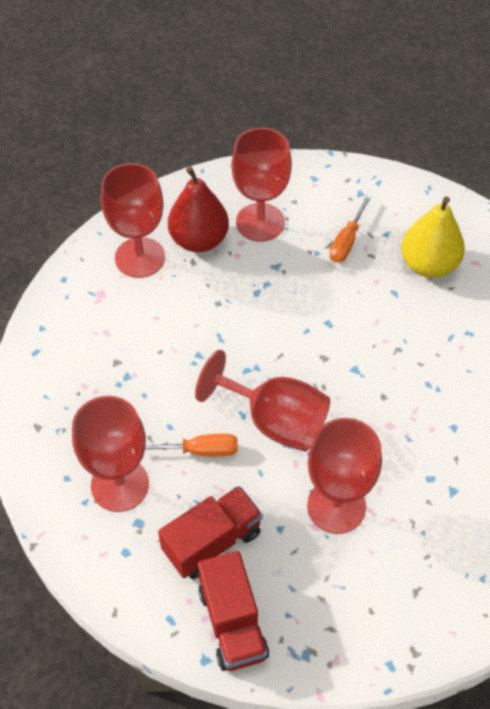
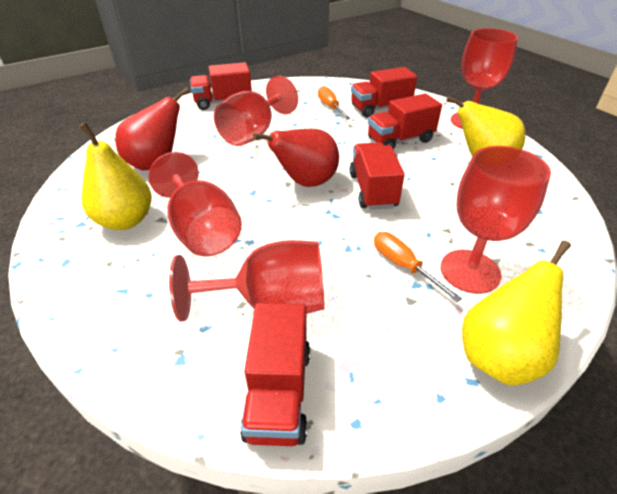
red pear: 1 -> 2
red truck: 2 -> 5
yellow pear: 1 -> 3

